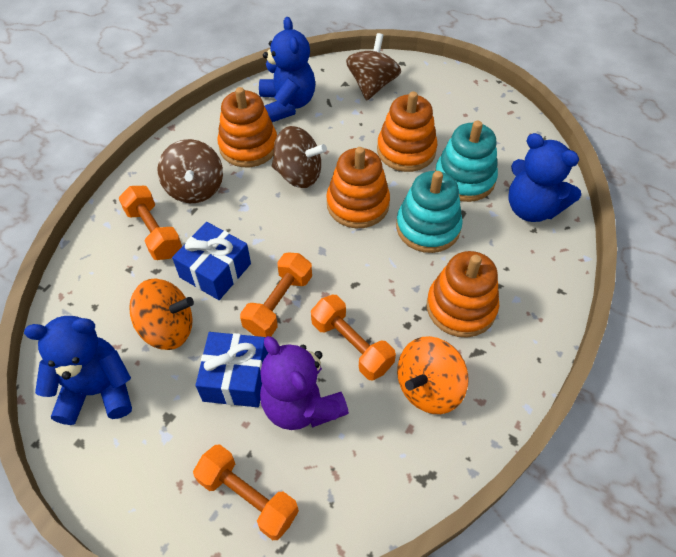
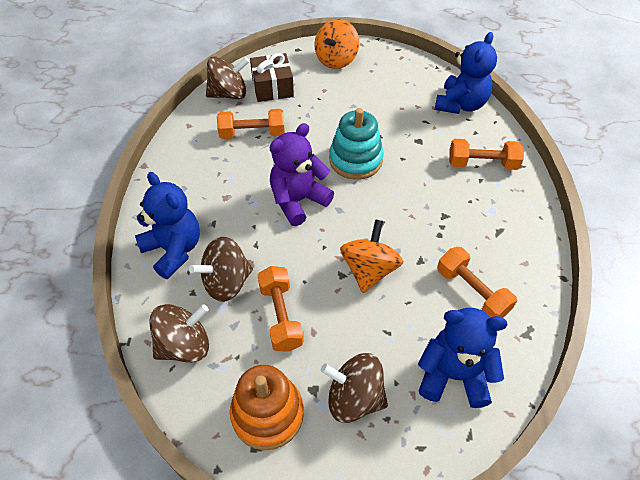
blue gift: 2 -> 0
brown gift: 0 -> 1
brown spinning top: 3 -> 4
orange stacking toy: 4 -> 1
turquoise stacking toy: 2 -> 1

